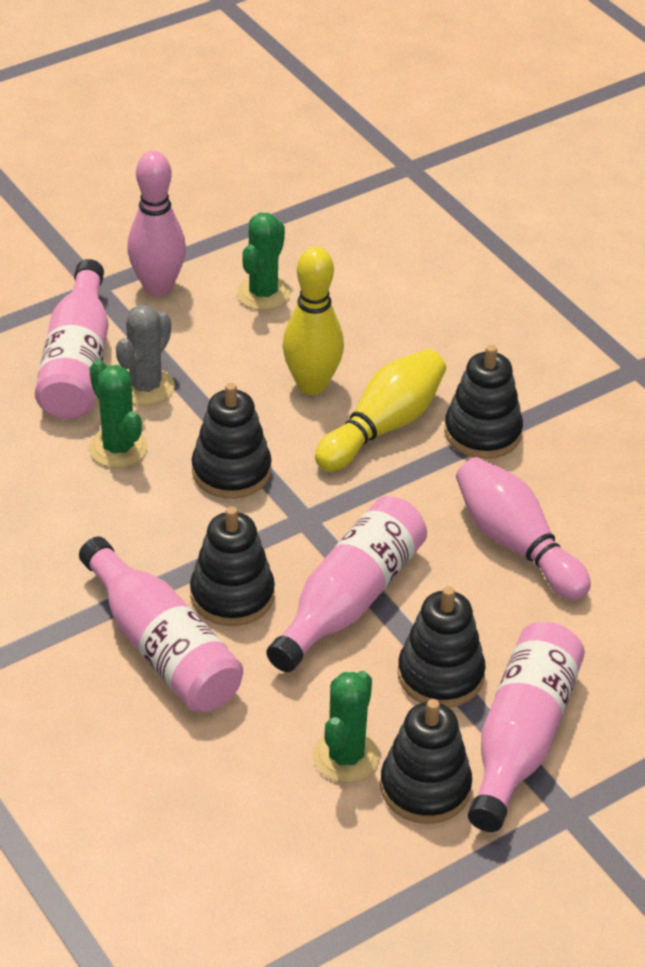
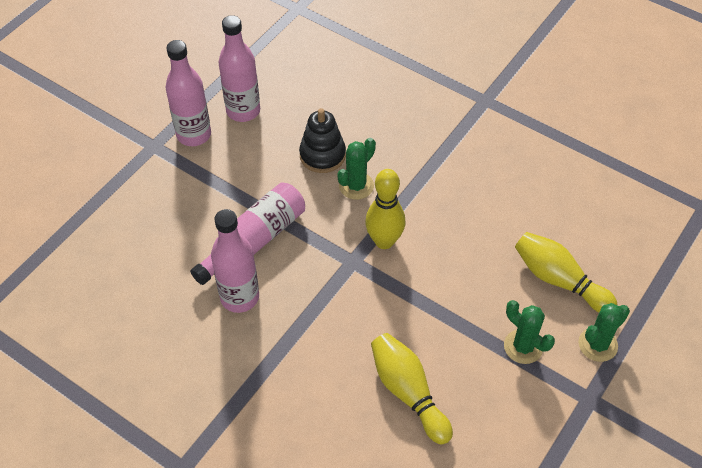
black stacking toy: 5 -> 1
grey cactus: 1 -> 0
pink bowling pin: 2 -> 0
yellow bowling pin: 2 -> 3

